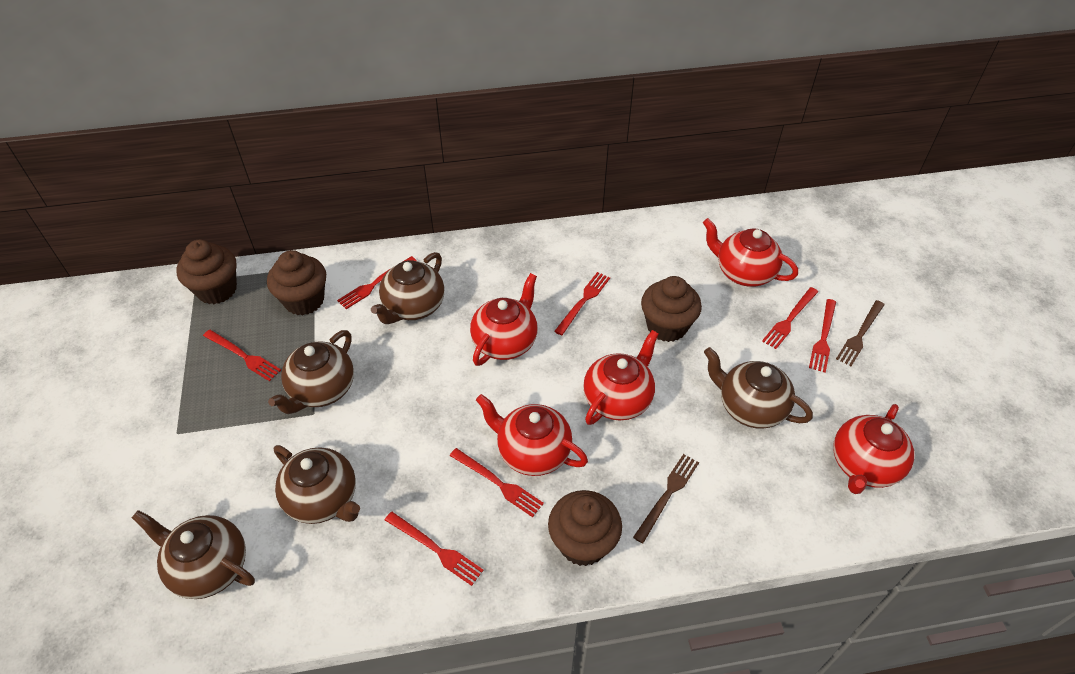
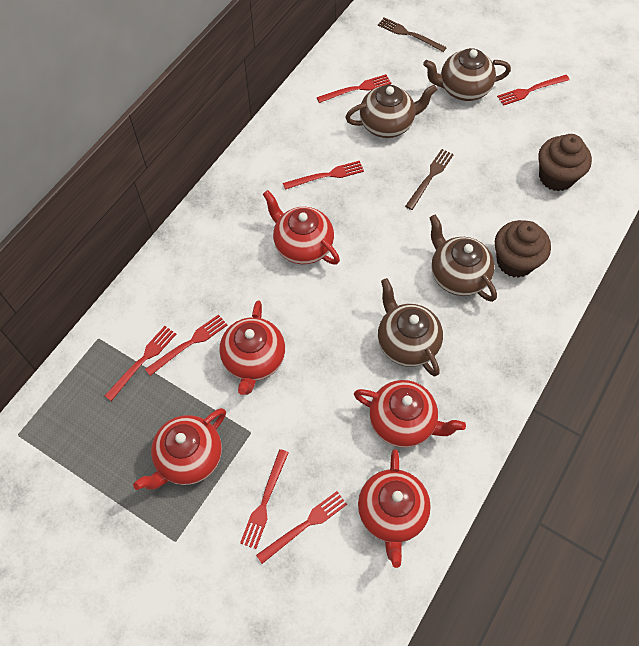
brown cupcake: 4 -> 2
brown teapot: 5 -> 4

